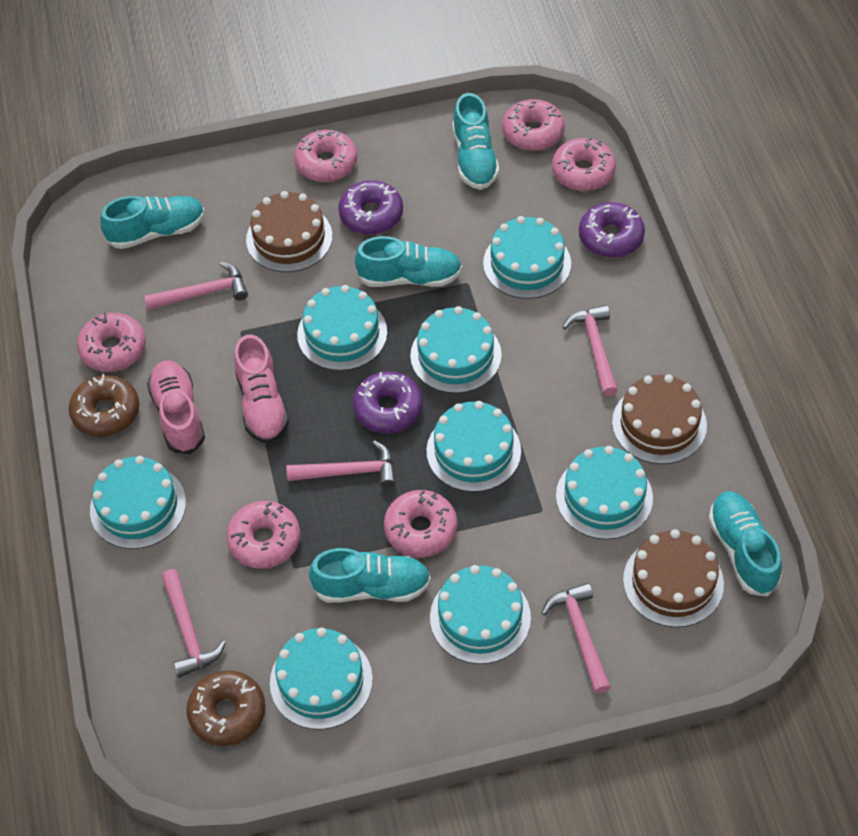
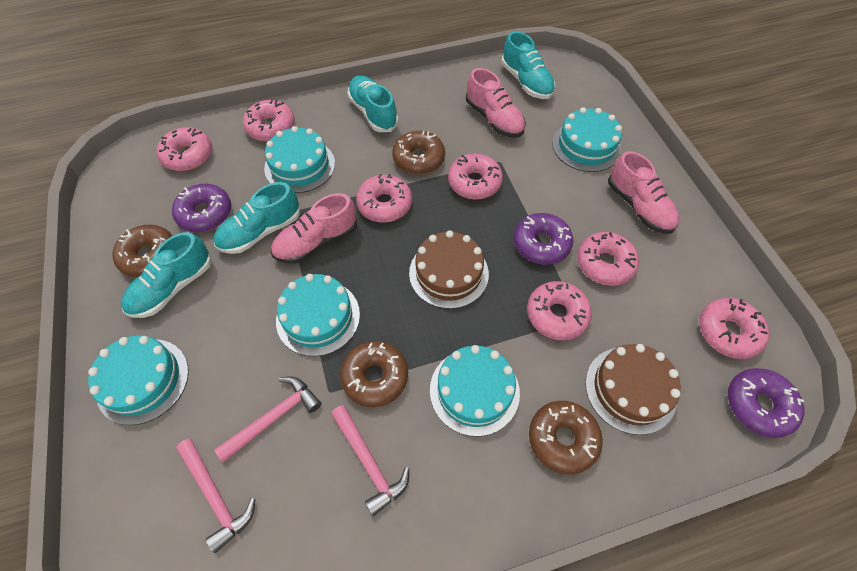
brown cake: 3 -> 2
brown donut: 2 -> 4
pink donut: 6 -> 7
pink hammer: 5 -> 3
pink shoe: 2 -> 3
turquoise cake: 8 -> 5
turquoise shoe: 5 -> 4

